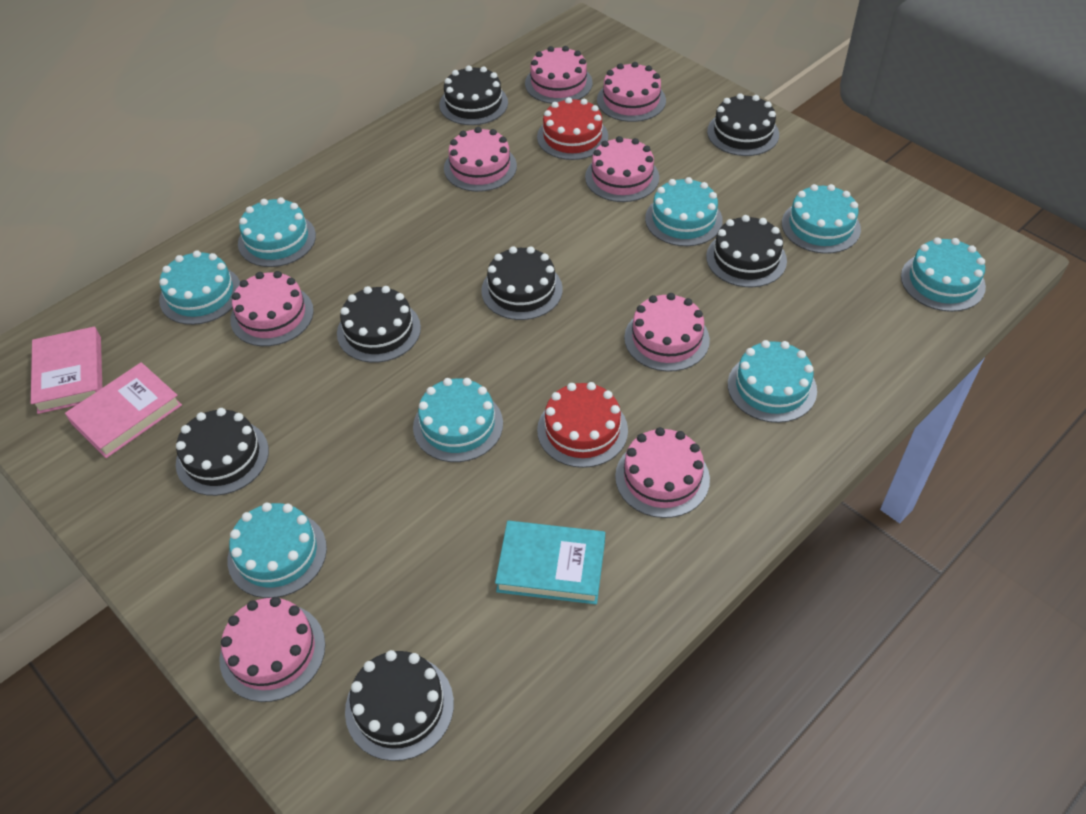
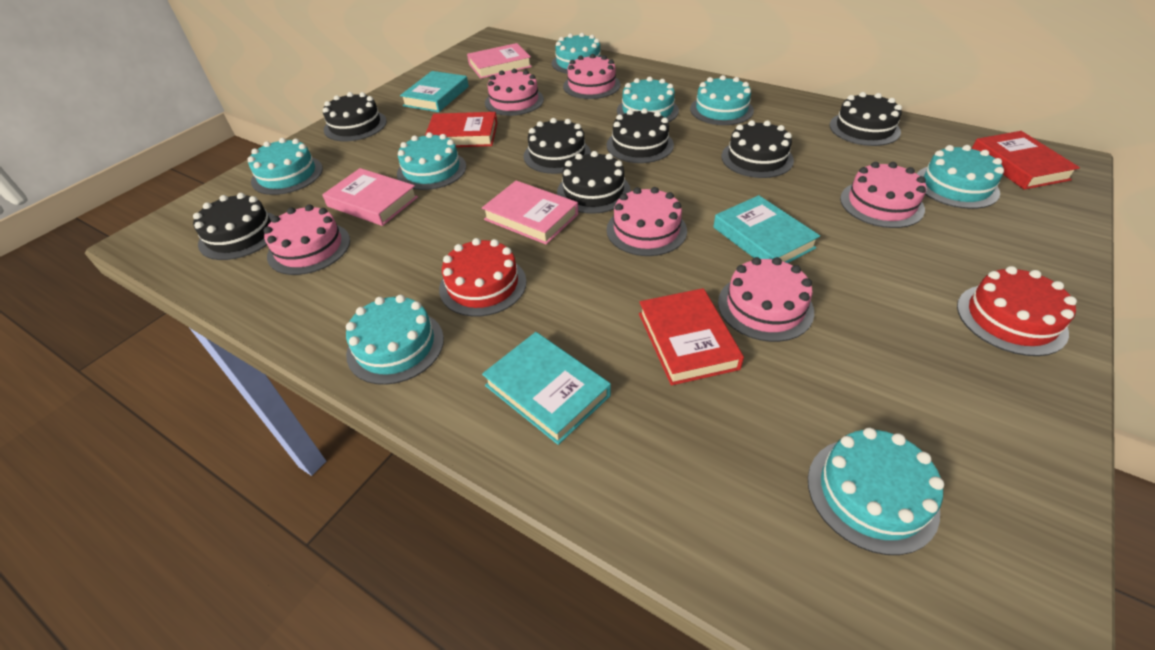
pink book: 2 -> 3
pink cake: 8 -> 6
red book: 0 -> 3
turquoise book: 1 -> 3

